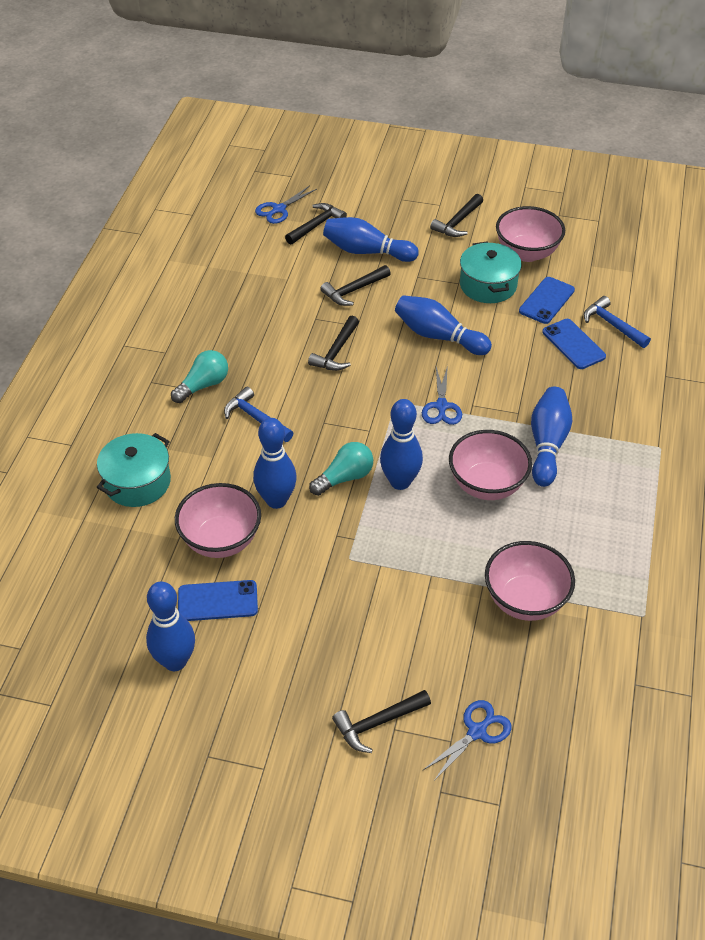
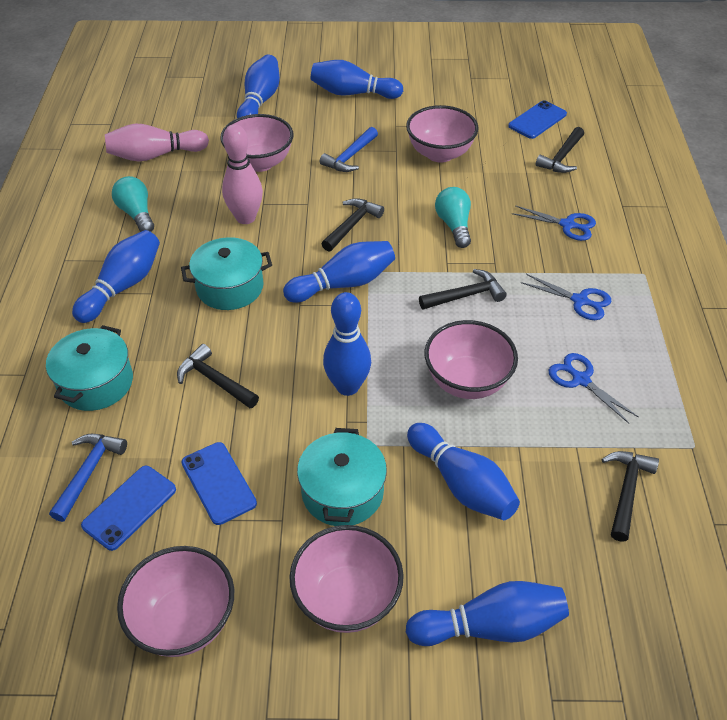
blue bowling pin: 6 -> 7
pink bowl: 4 -> 5
pink bowling pin: 0 -> 2
turquoise pot: 2 -> 3

